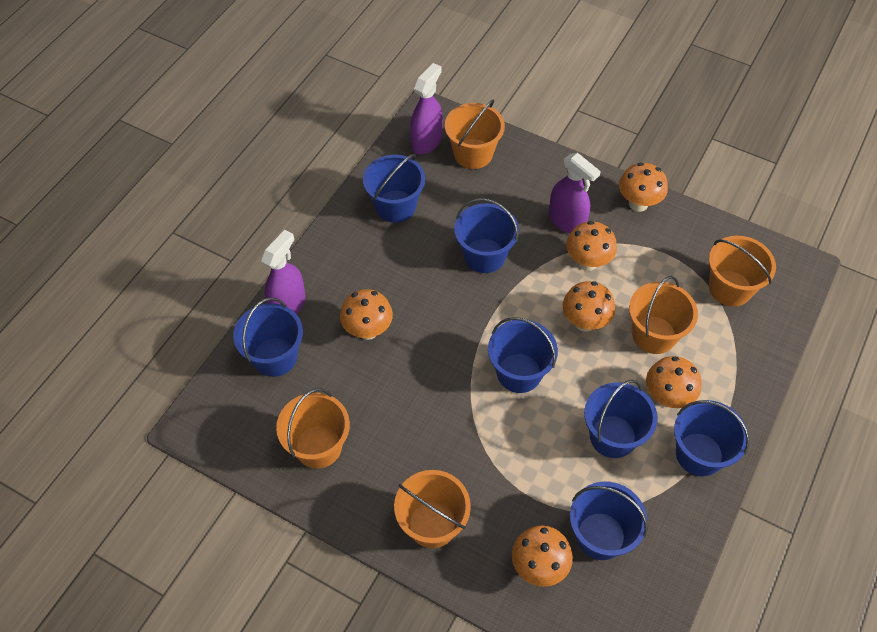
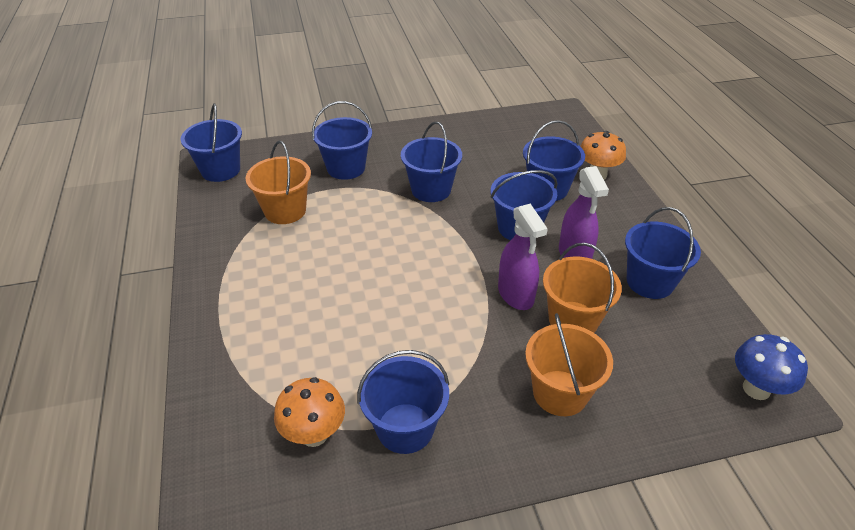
blue mushroom: 0 -> 1
orange bucket: 5 -> 3
orange mushroom: 6 -> 2
purple spray bottle: 3 -> 2

